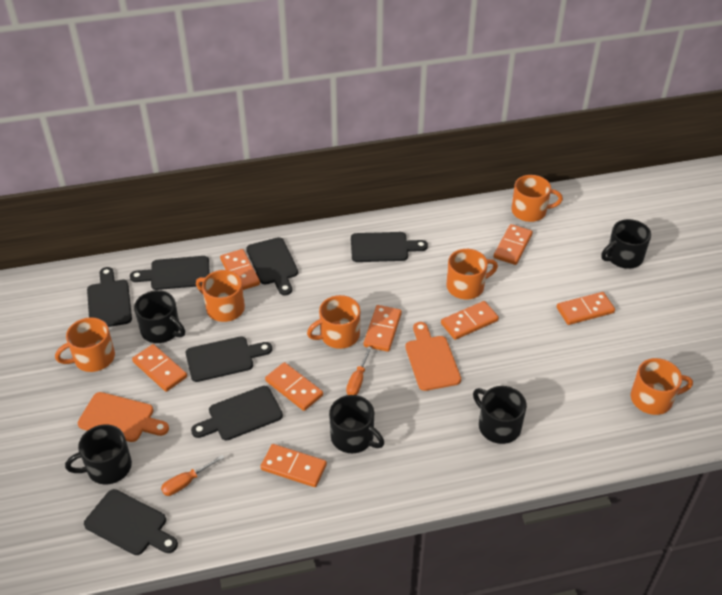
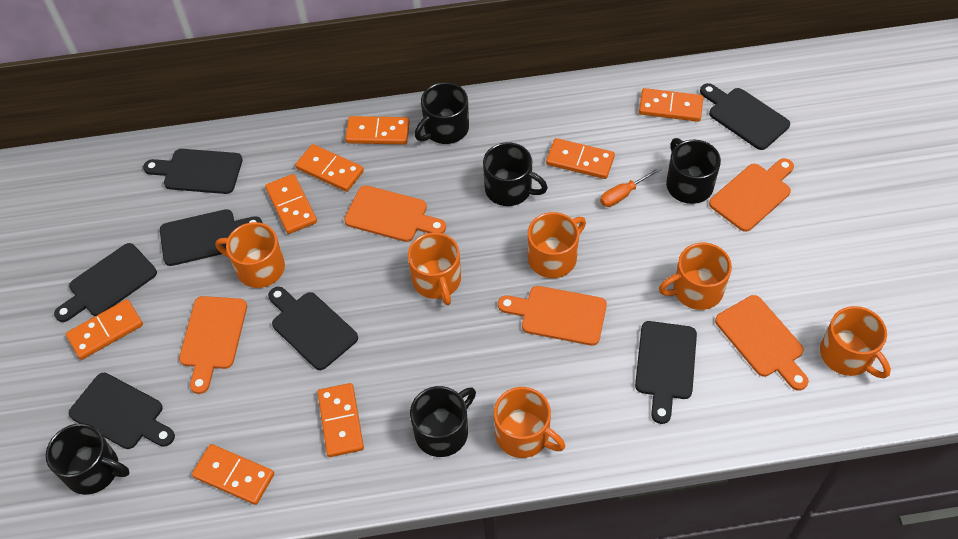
orange cutting board: 2 -> 5
orange screwdriver: 2 -> 1

